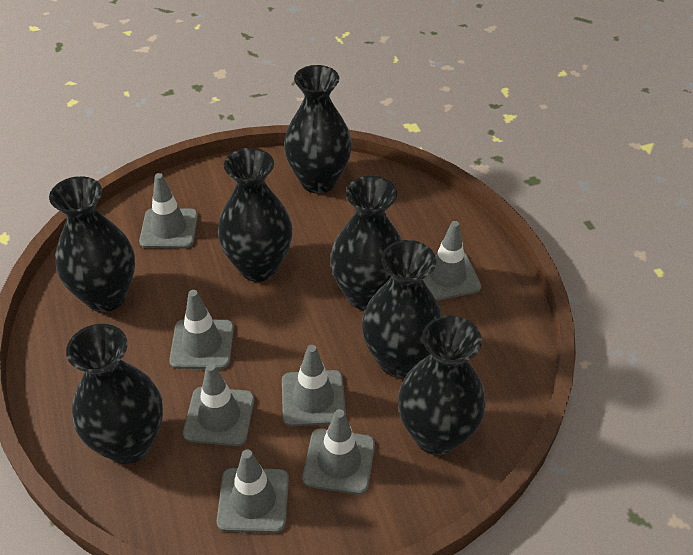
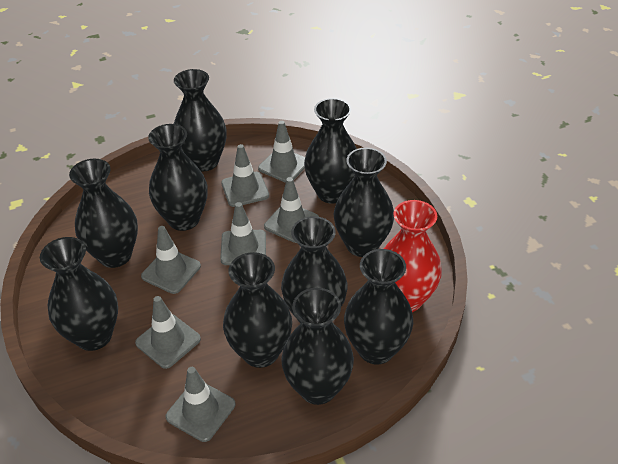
black vase: 7 -> 10
red vase: 0 -> 1

